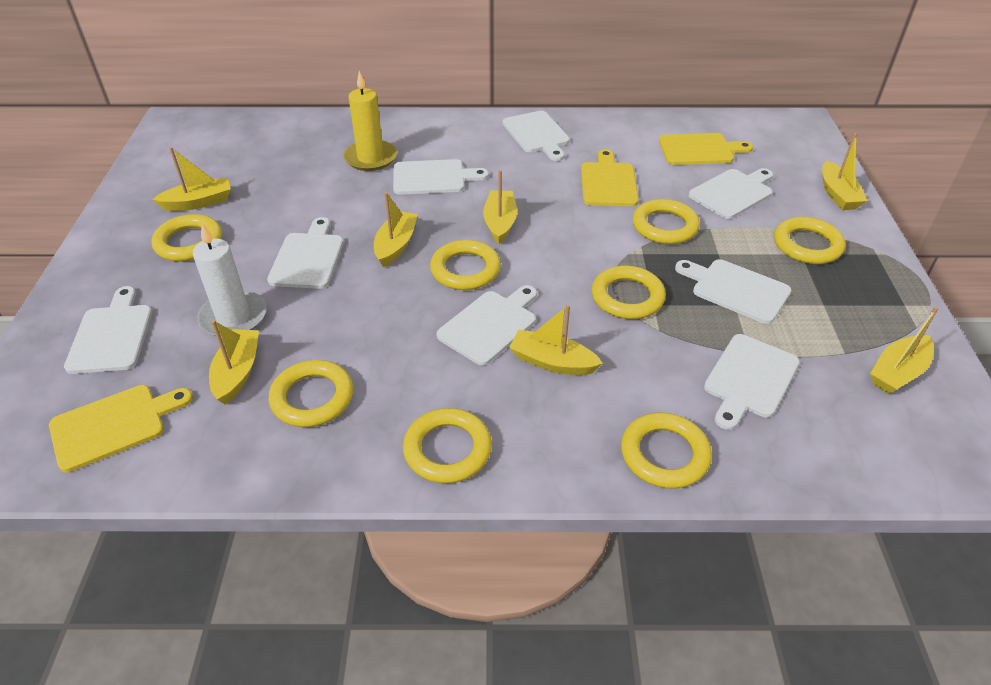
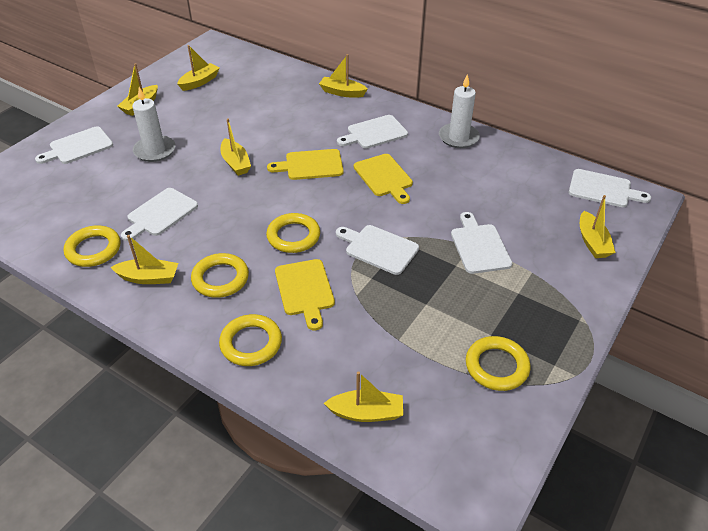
white candle: 1 -> 2
white cutting board: 8 -> 6
yellow candle: 1 -> 0
yellow ring: 8 -> 5

